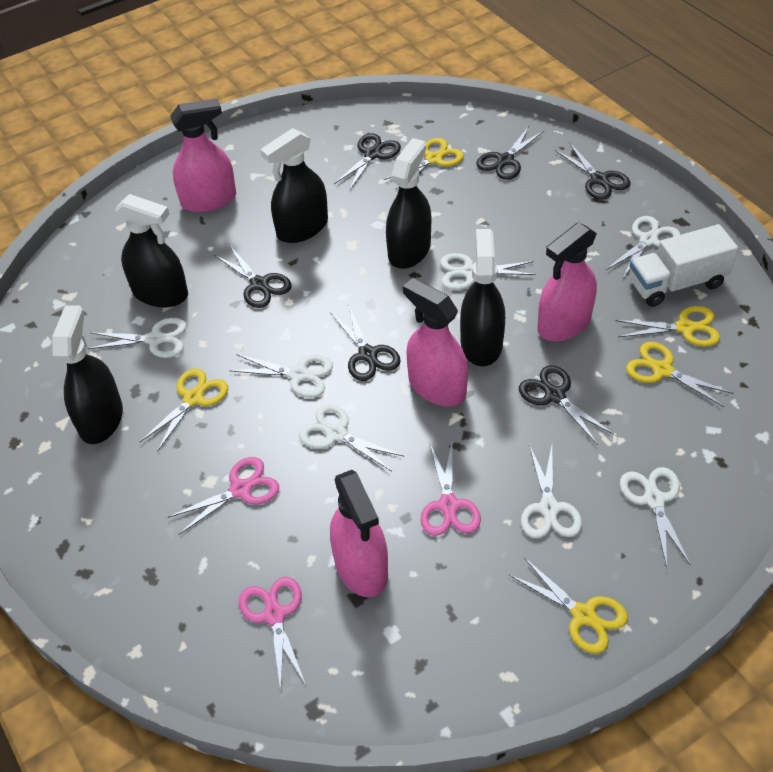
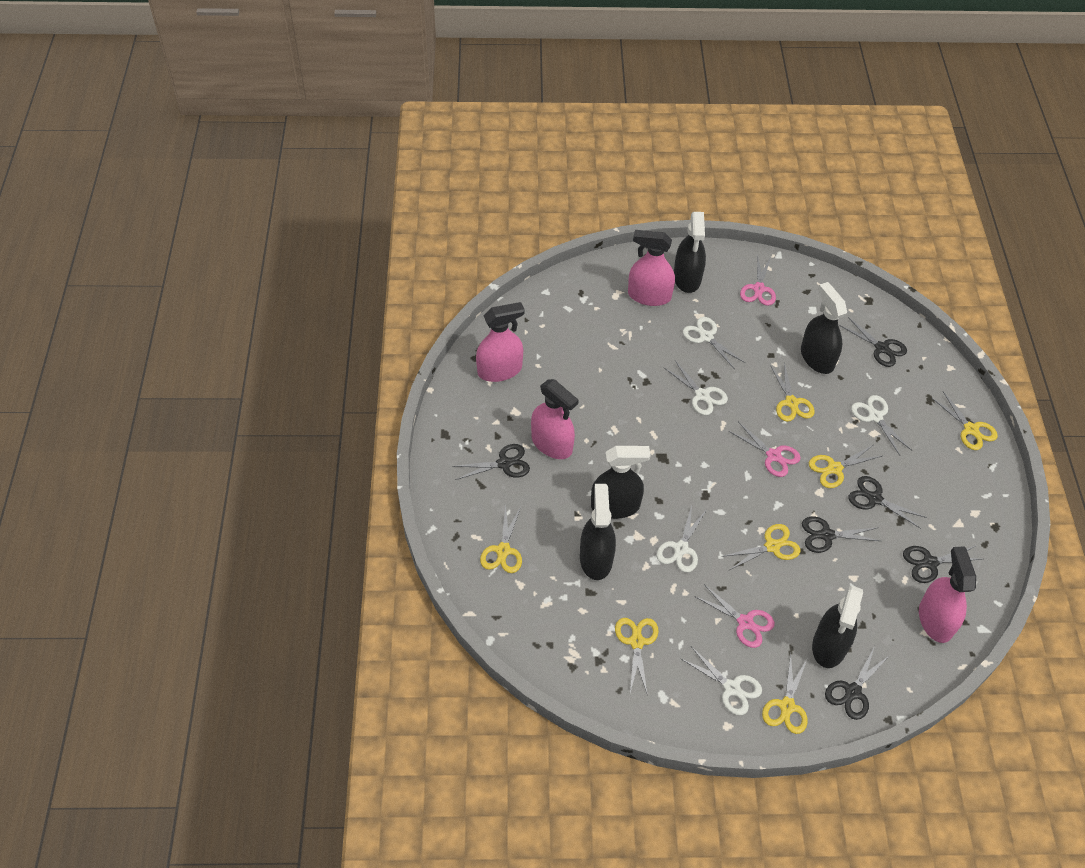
white scissors: 7 -> 5
white truck: 1 -> 0
yellow scissors: 5 -> 7

